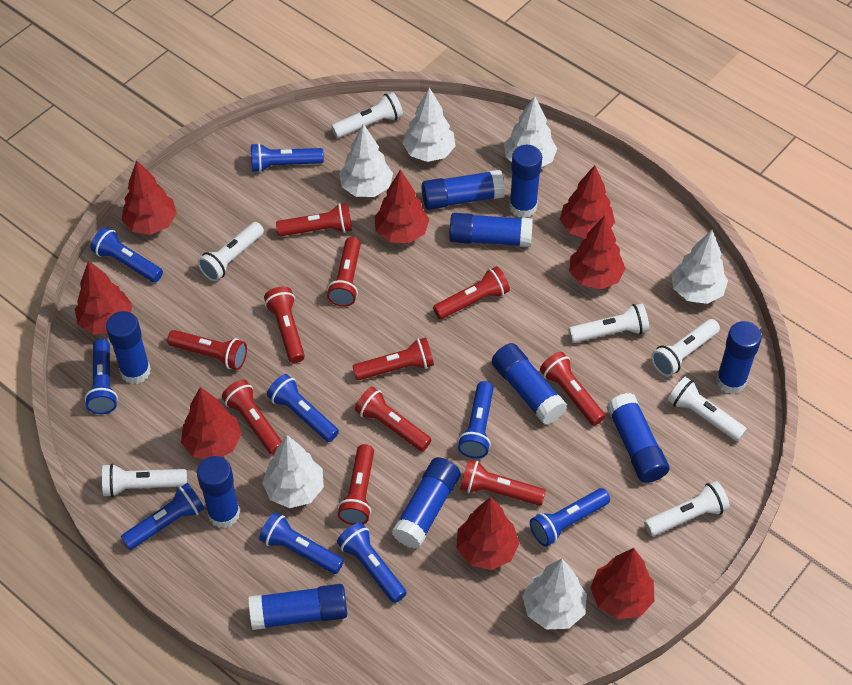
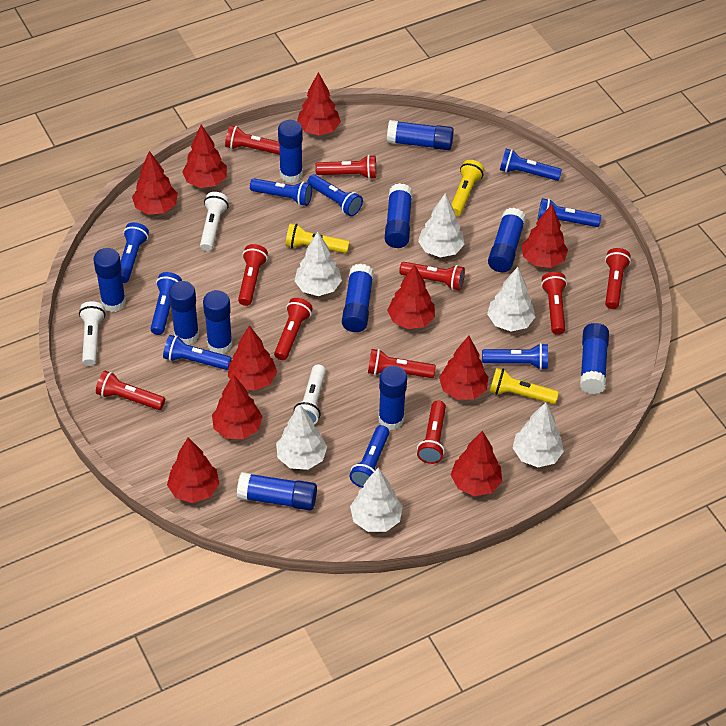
blue glue stick: 10 -> 11
red flashlight: 11 -> 10
red tree: 8 -> 10
white flashlight: 7 -> 3
yellow flashlight: 0 -> 3

